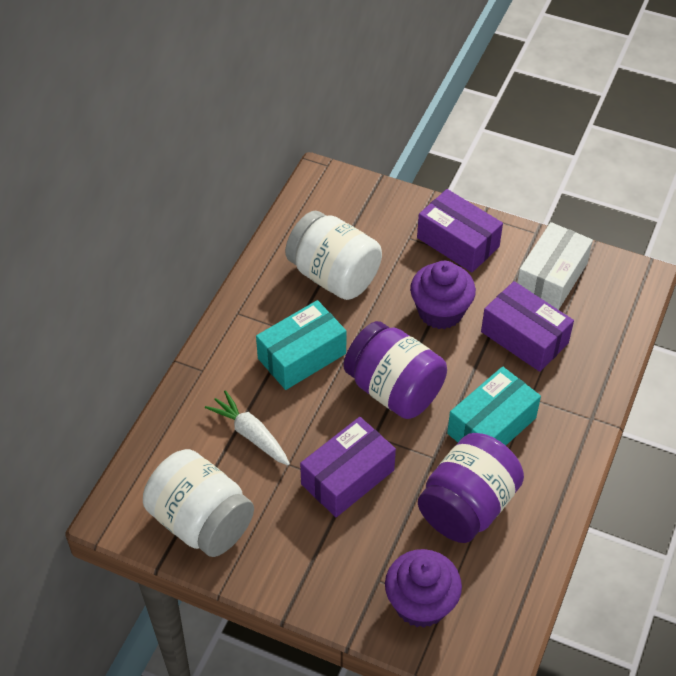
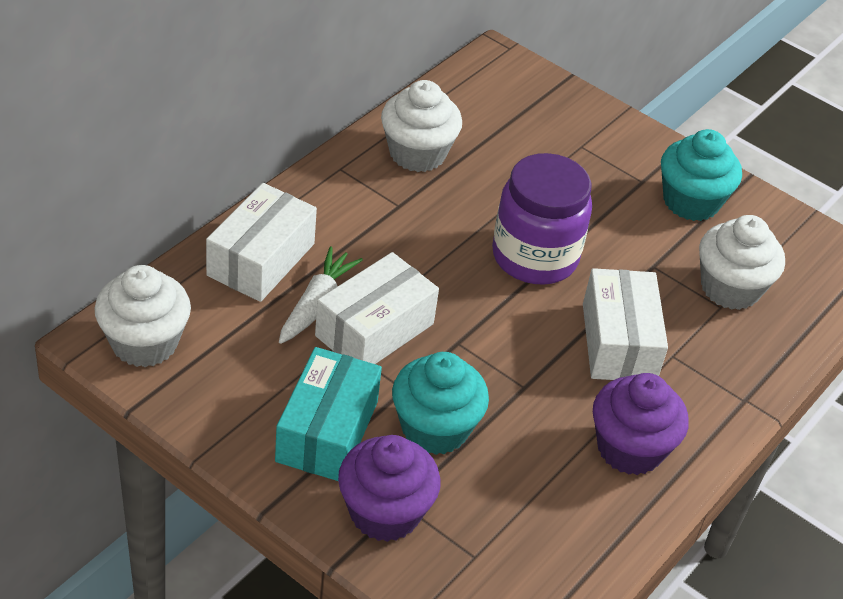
purple box: 3 -> 0
purple jar: 2 -> 1
turquoise box: 2 -> 1
turquoise cupcake: 0 -> 2
white box: 1 -> 3
white cupcake: 0 -> 3
white jar: 2 -> 0

